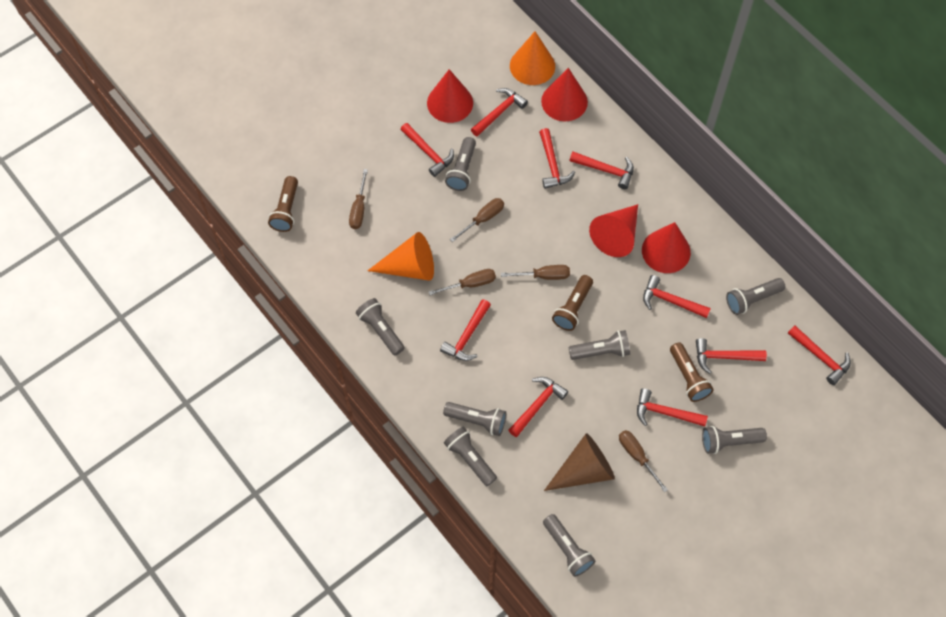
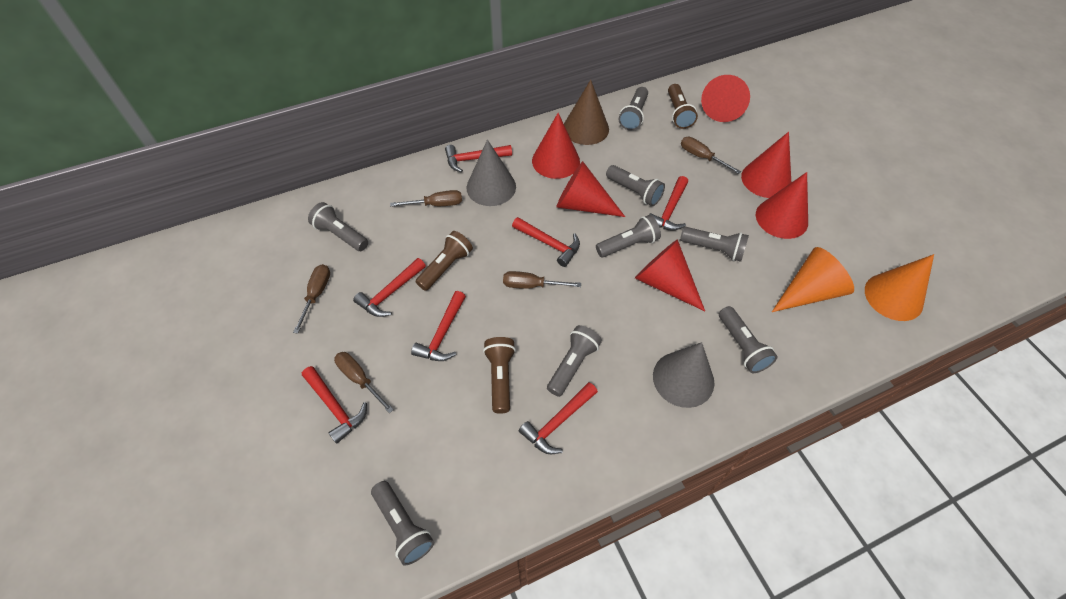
grey cone: 0 -> 2
red cone: 4 -> 6
red hammer: 10 -> 7

